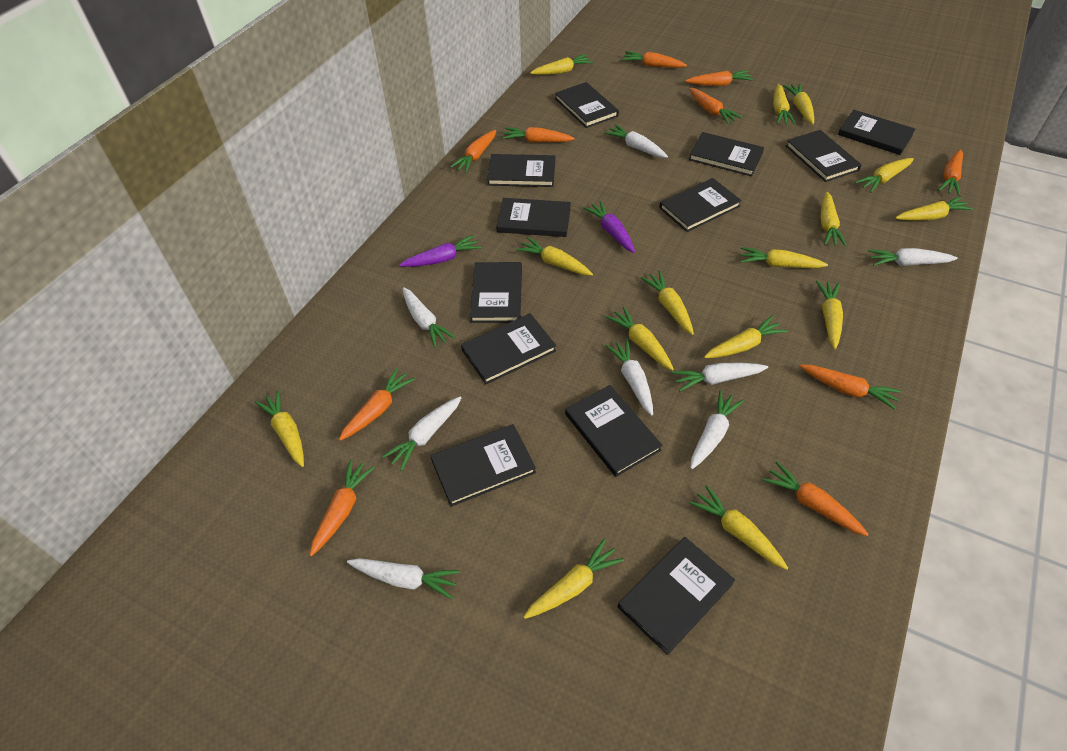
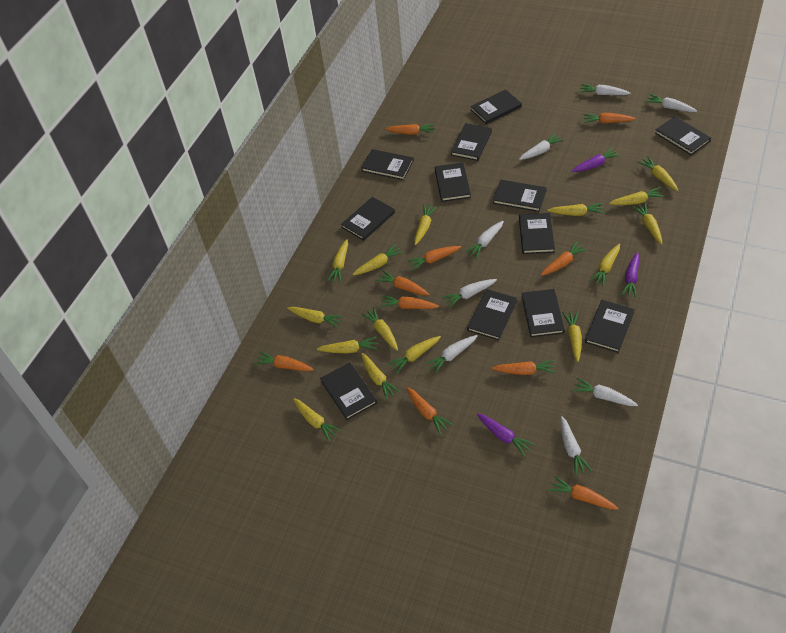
purple carrot: 2 -> 3

